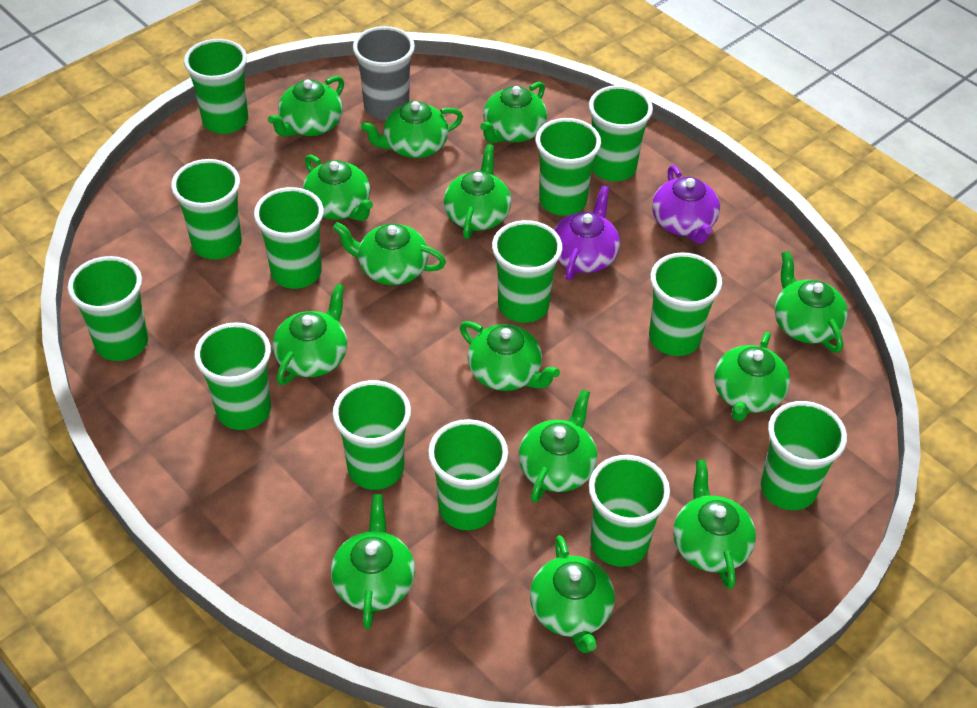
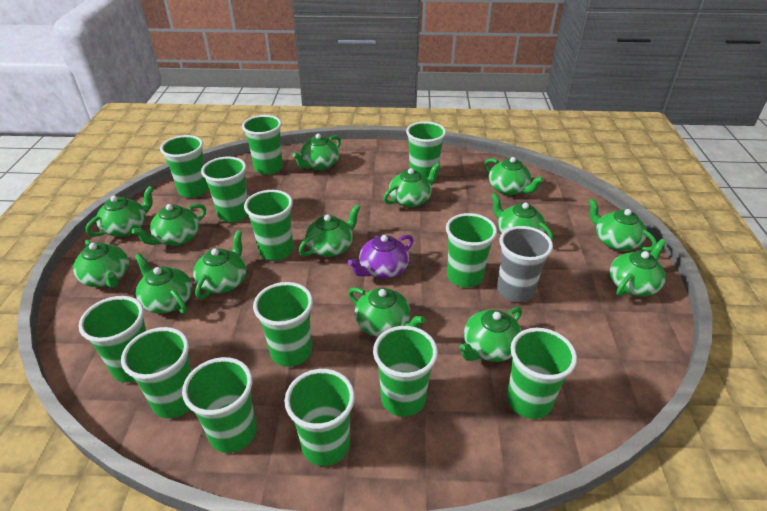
purple teapot: 2 -> 1

